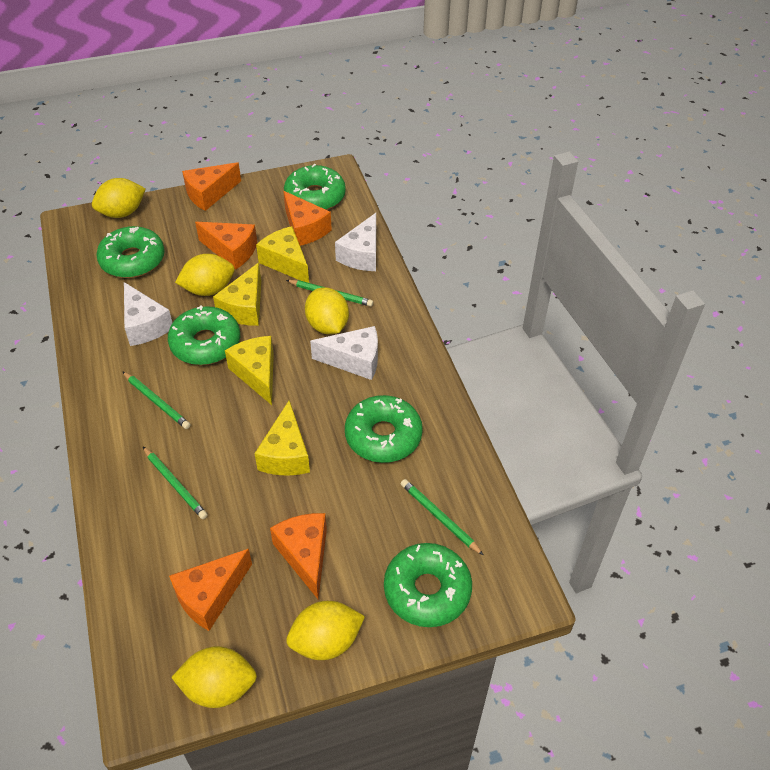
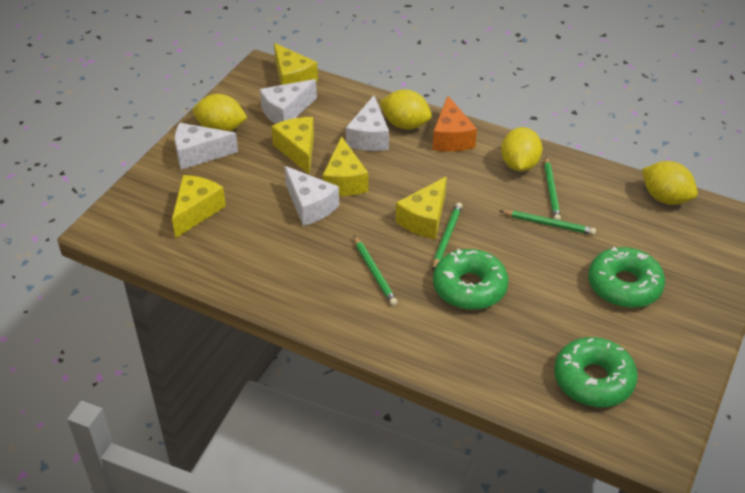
green donut: 5 -> 3
orange cheese: 5 -> 1
white cheese: 3 -> 4
yellow cheese: 4 -> 5
yellow lemon: 5 -> 4

